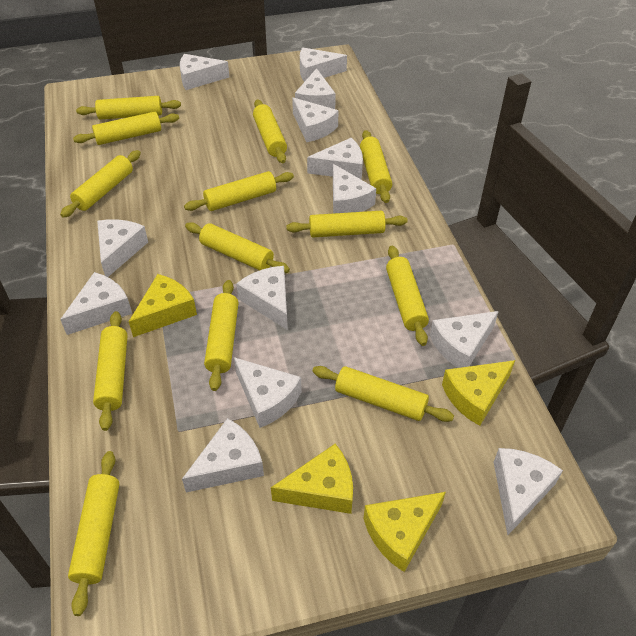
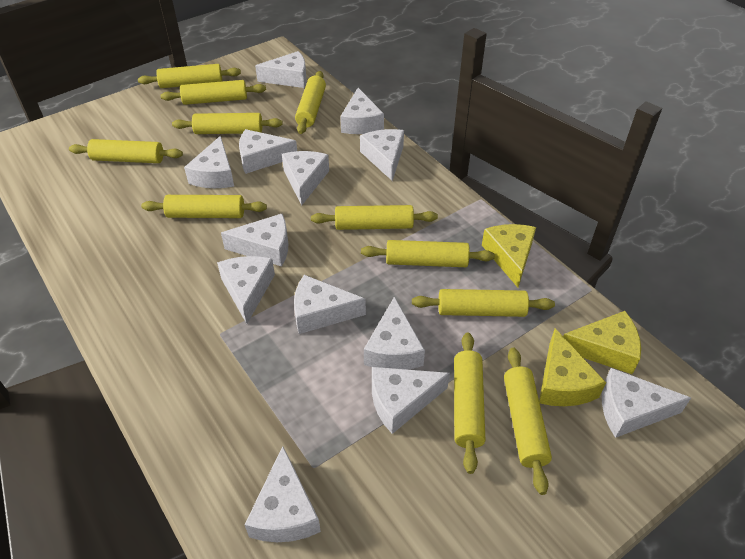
yellow cheese: 4 -> 3
yellow rolling pin: 13 -> 11

